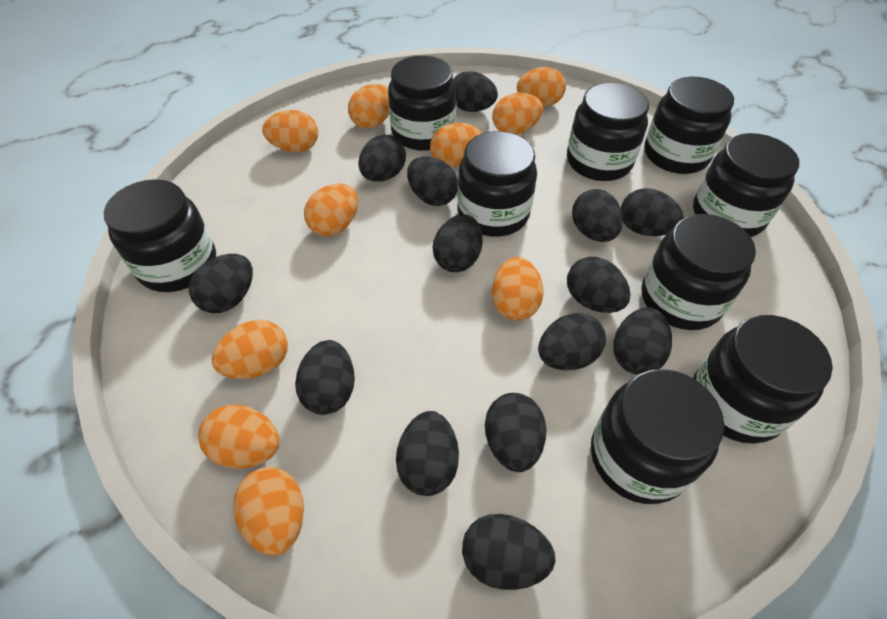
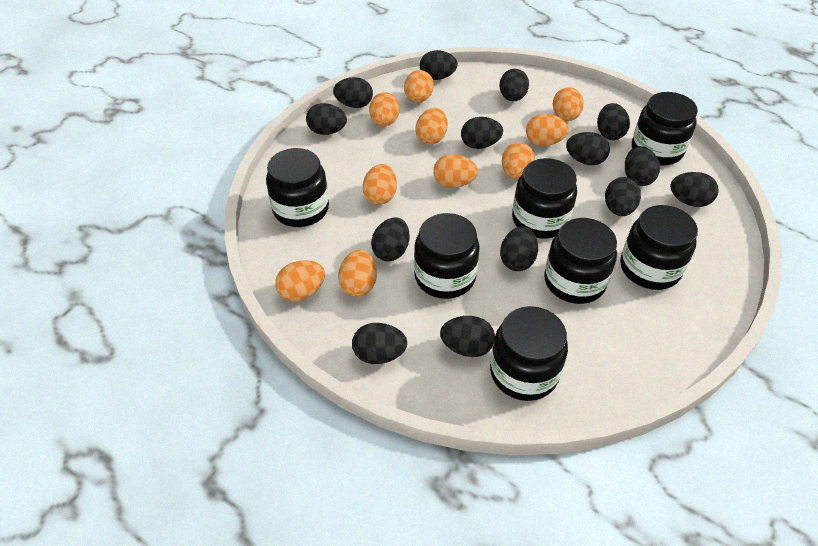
black jar: 9 -> 7

